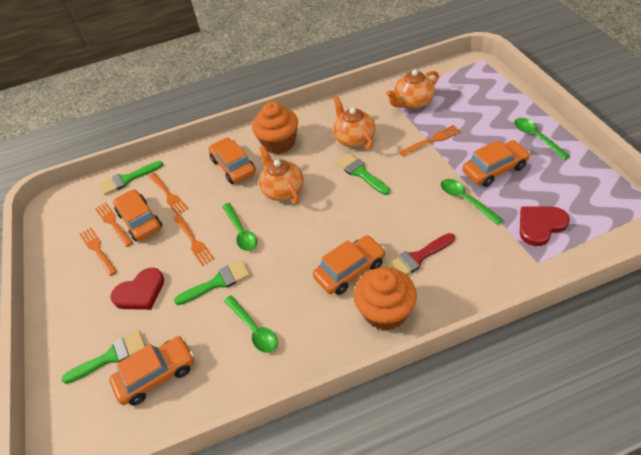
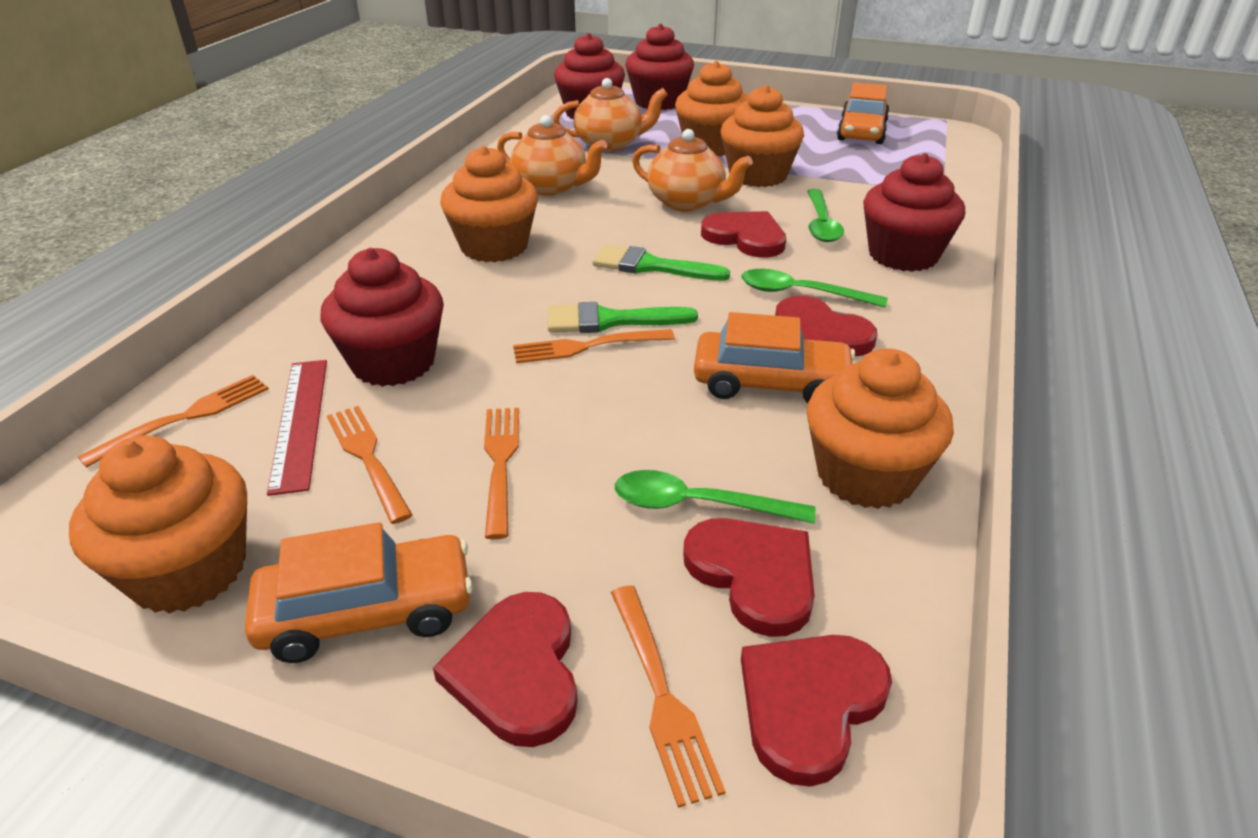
green brush: 4 -> 2
green spoon: 4 -> 3
orange car: 5 -> 3
orange cupcake: 2 -> 5
red brush: 1 -> 0
red cupcake: 0 -> 4
red heart: 2 -> 5
red ruler: 0 -> 1

